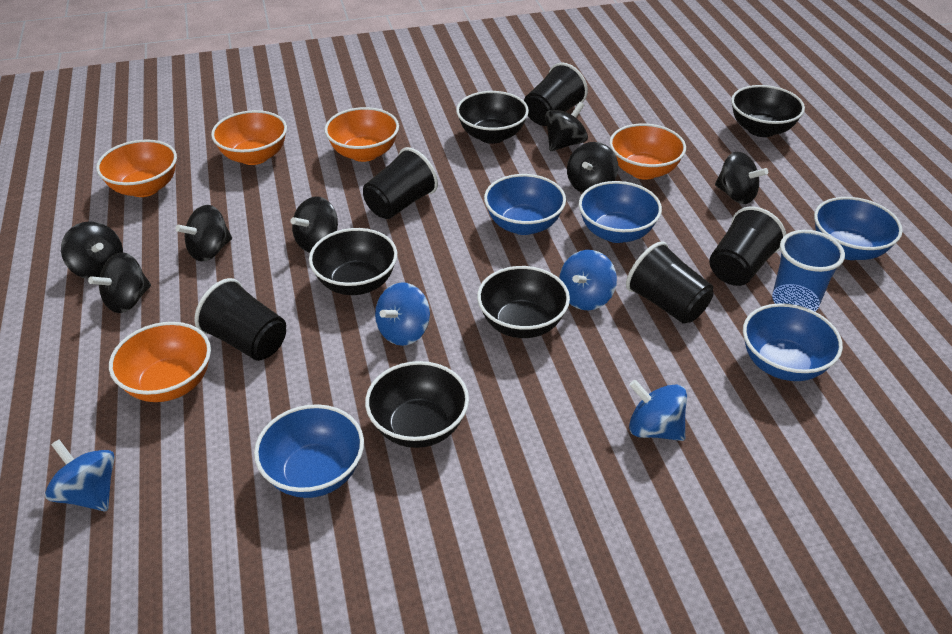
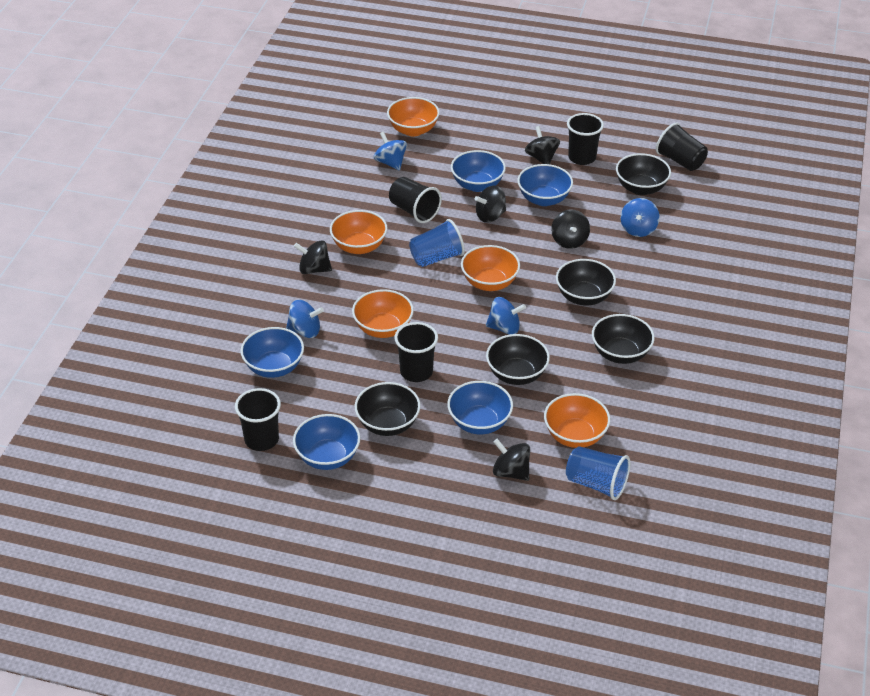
black spinning top: 7 -> 5
blue cup: 1 -> 2

